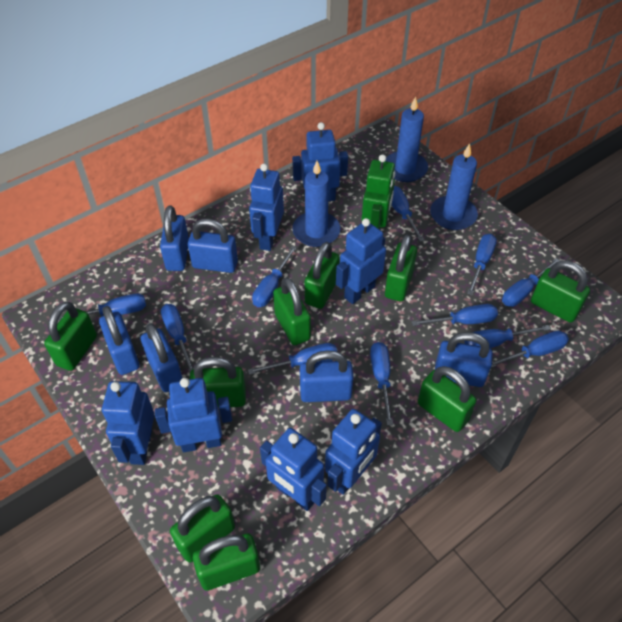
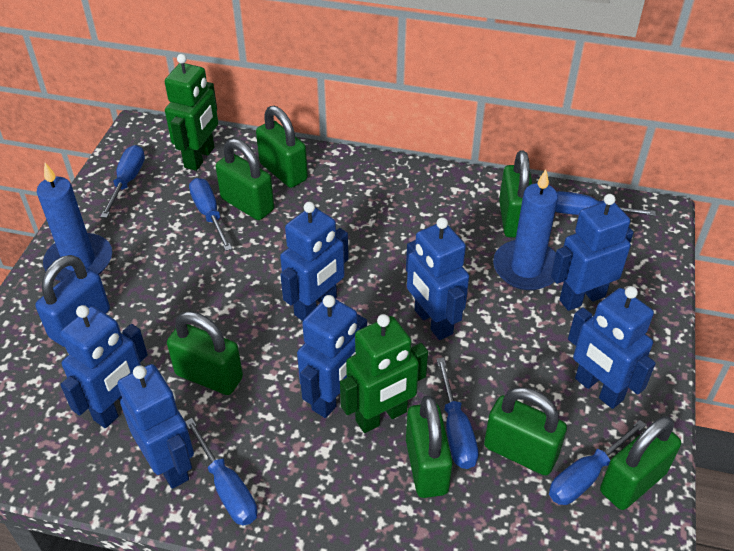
blue candle: 3 -> 2
blue padlock: 6 -> 1
blue screwdriver: 11 -> 6
green padlock: 9 -> 7
green robot: 1 -> 2

